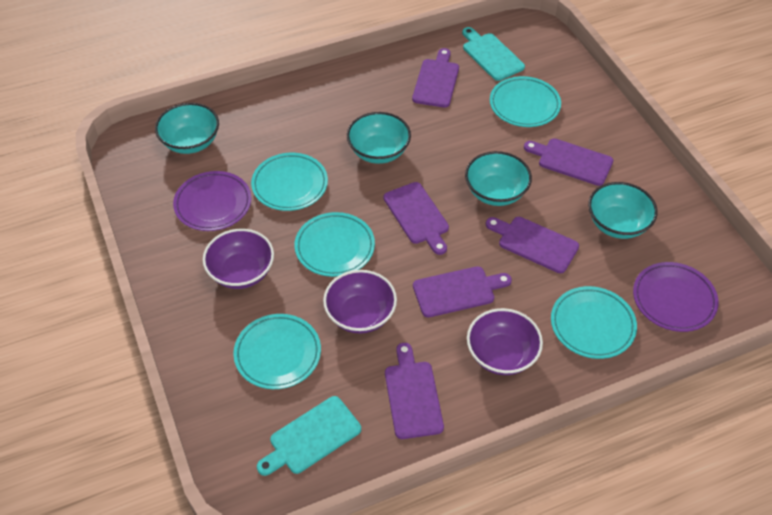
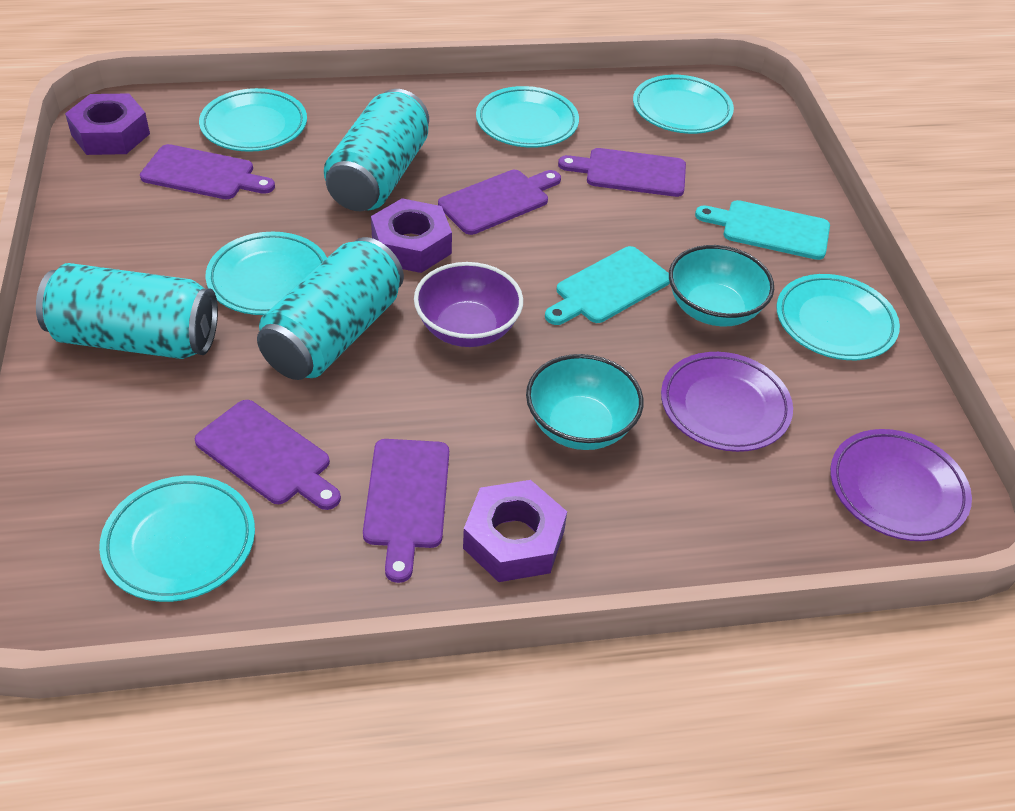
purple bowl: 3 -> 1
purple cutting board: 6 -> 5
purple nut: 0 -> 3
turquoise bowl: 4 -> 2
turquoise can: 0 -> 3
turquoise plate: 5 -> 6

